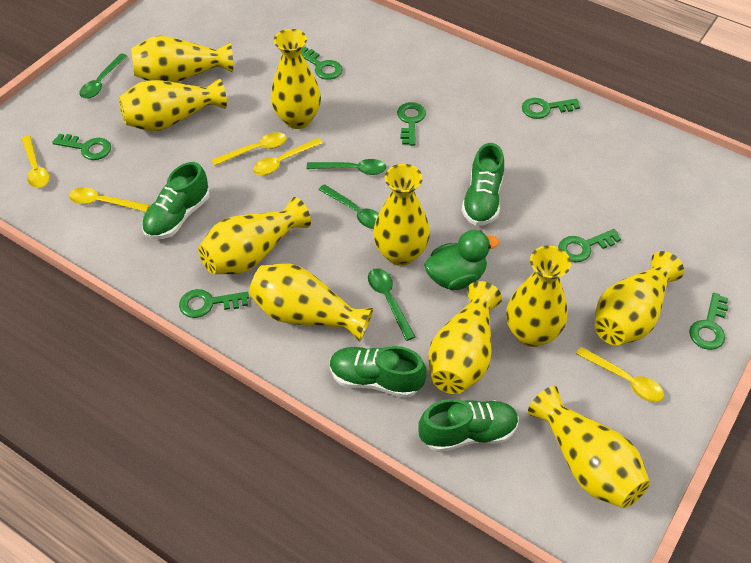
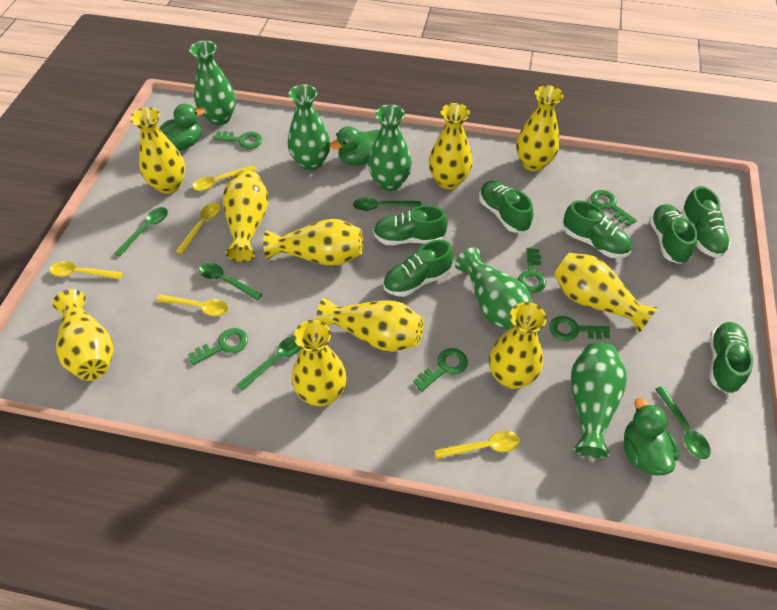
green duck: 1 -> 3
green key: 7 -> 6
green shoe: 4 -> 7
green spoon: 4 -> 5
green vase: 0 -> 5

